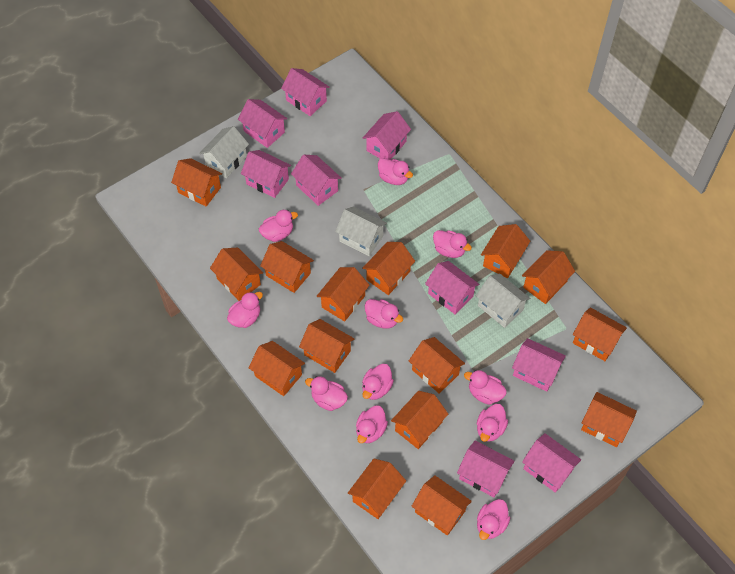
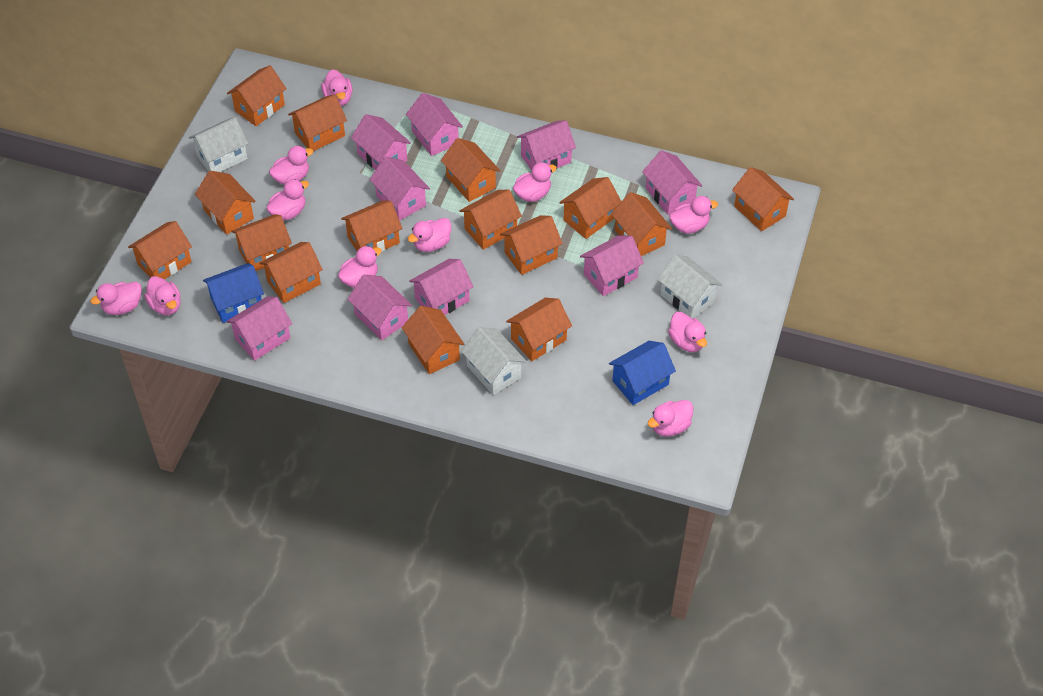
blue house: 0 -> 2

